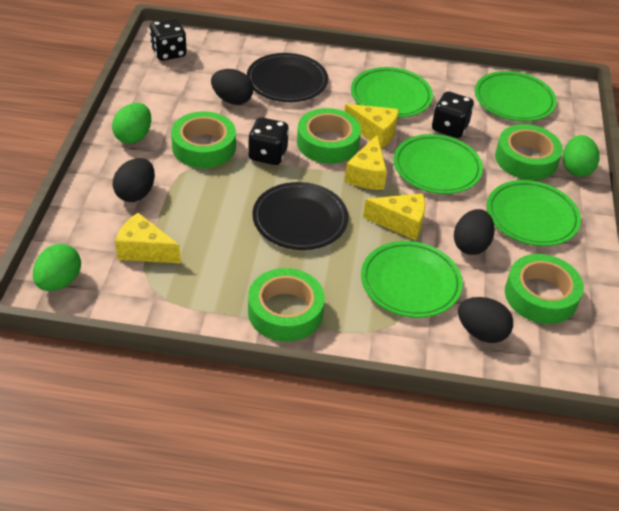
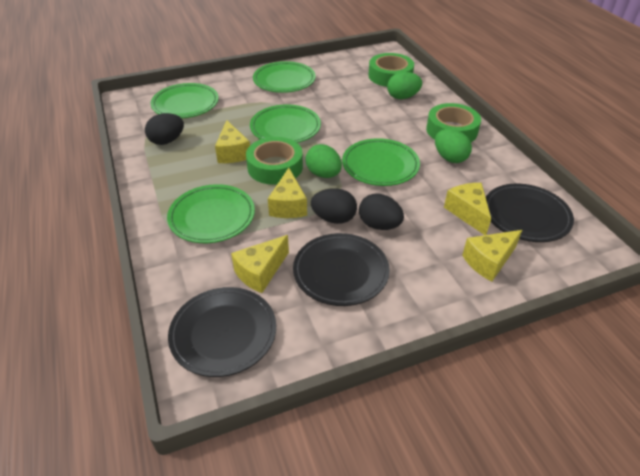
black dice: 3 -> 0
black egg: 4 -> 3
black plate: 2 -> 3
green tape: 5 -> 3
yellow cheese: 4 -> 5

